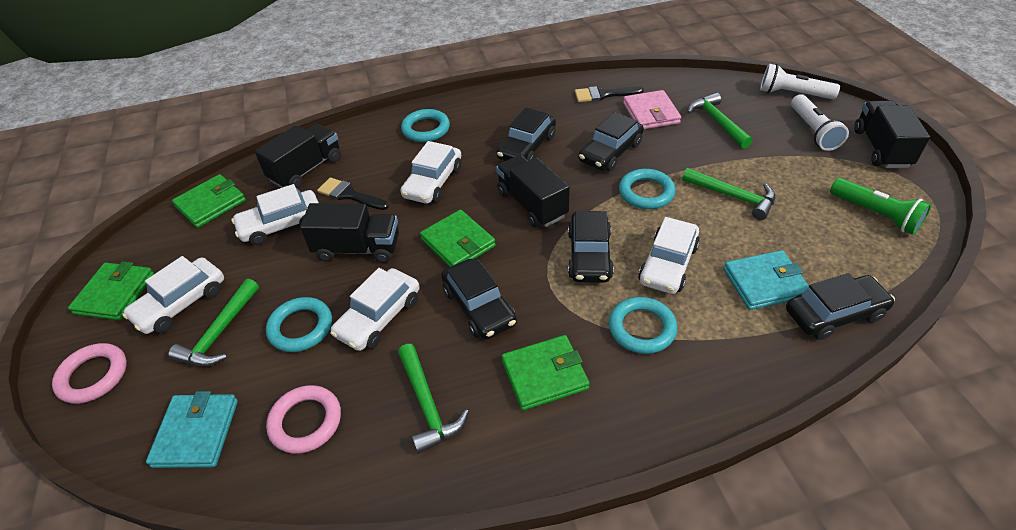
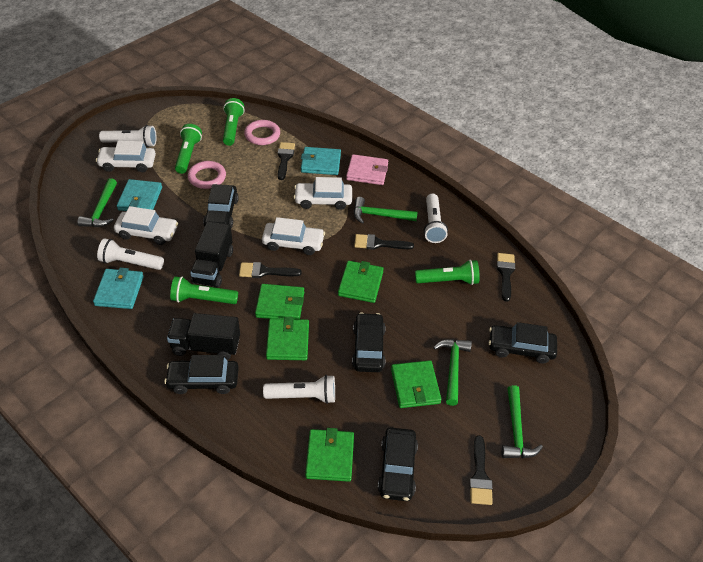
black brush: 2 -> 5
black truck: 4 -> 2
green flashlight: 1 -> 4
green wallet: 4 -> 5
turquoise ring: 4 -> 0
turquoise wallet: 2 -> 3
white car: 5 -> 4
white flashlight: 2 -> 4

